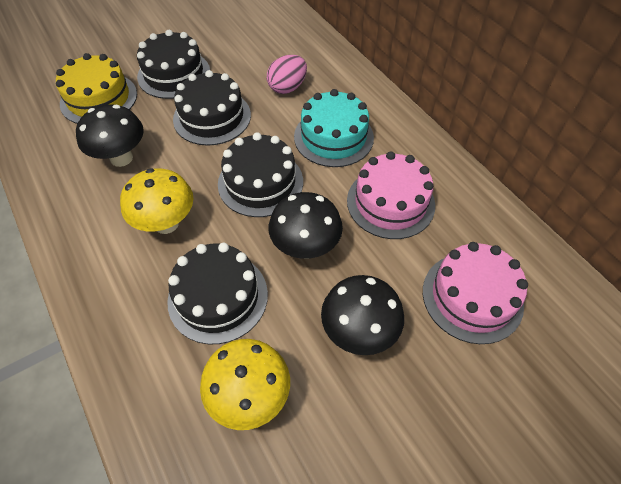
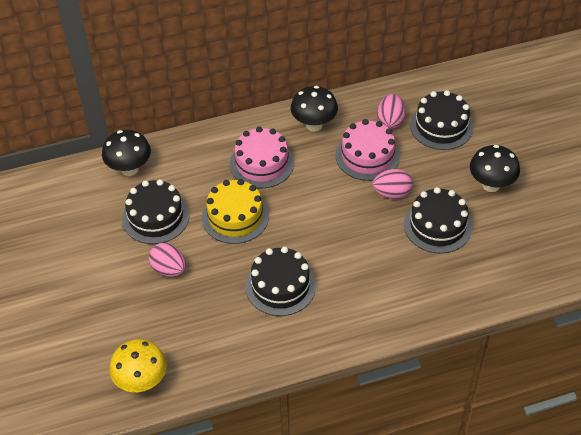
pink egg: 1 -> 3
turquoise cake: 1 -> 0
yellow mushroom: 2 -> 1

